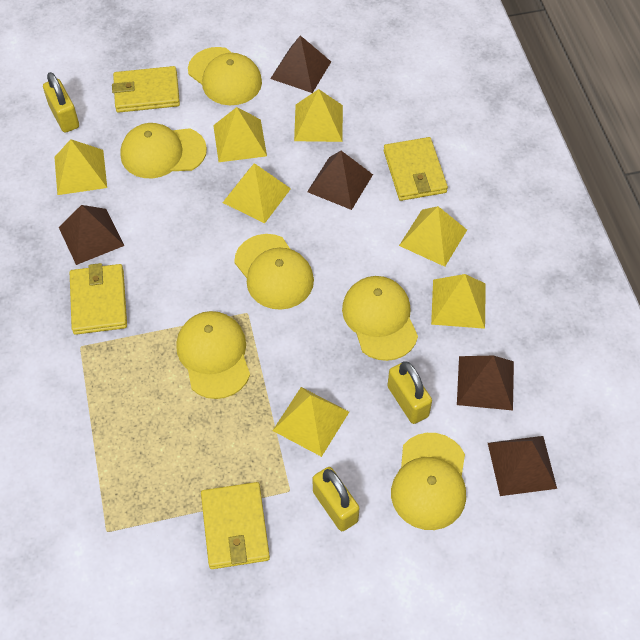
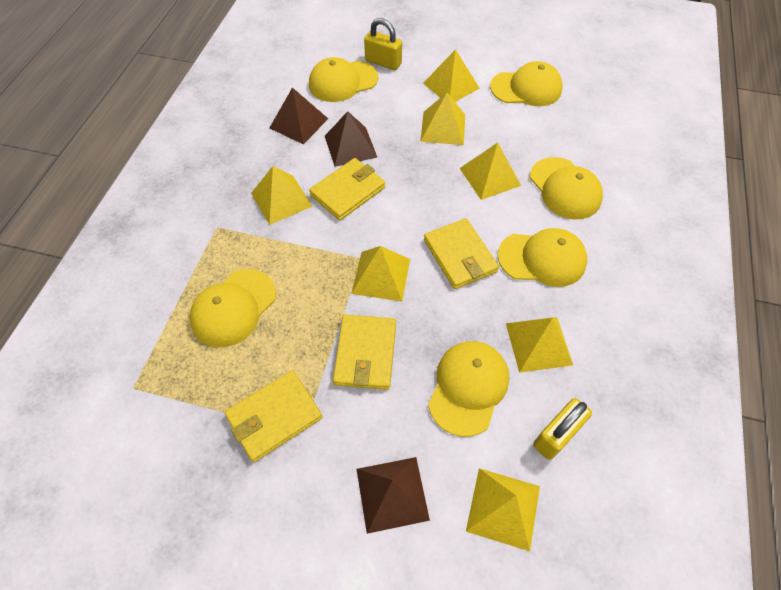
brown pyramid: 5 -> 3
yellow padlock: 3 -> 2

